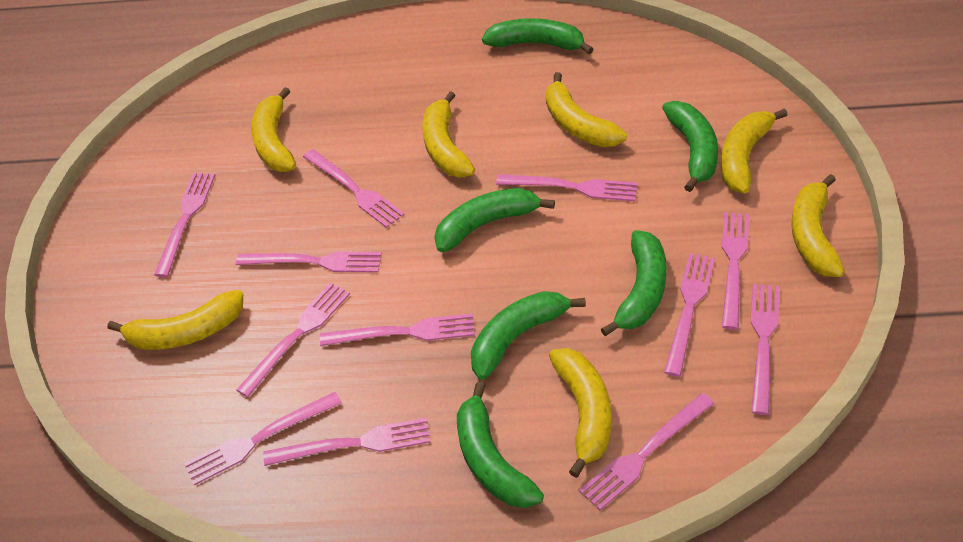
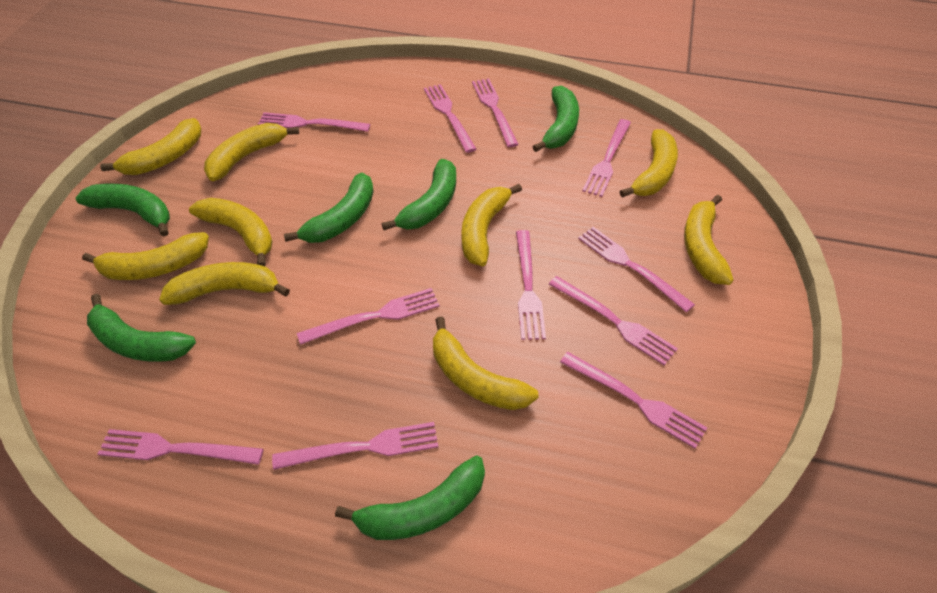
pink fork: 12 -> 11
yellow banana: 7 -> 9

